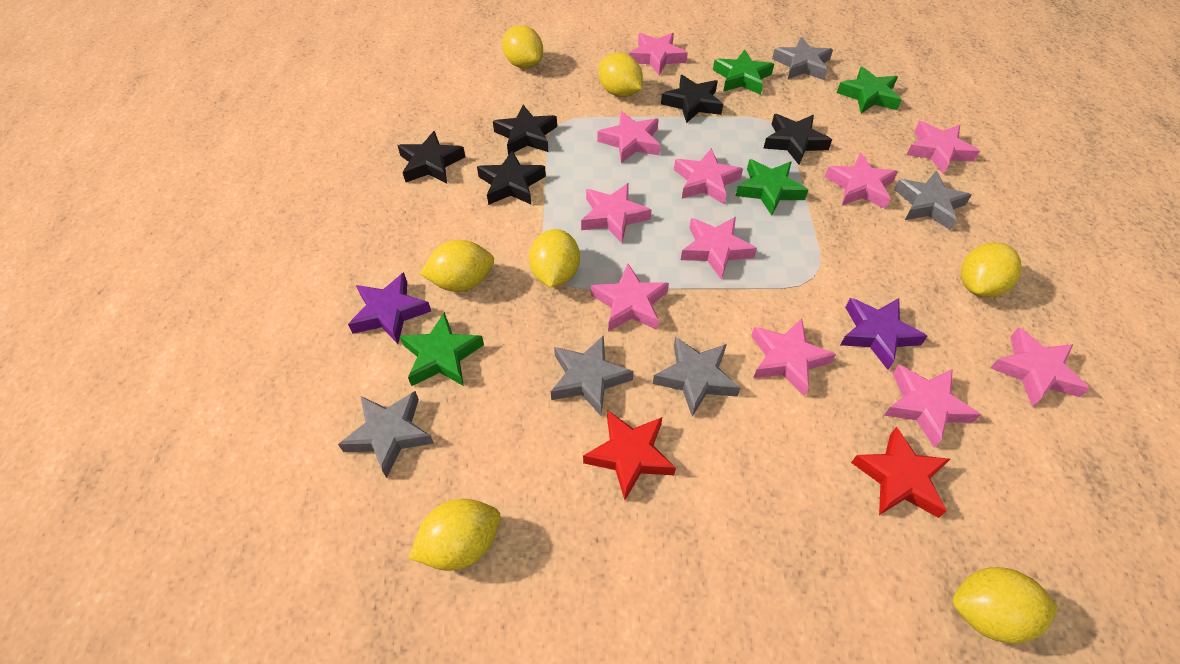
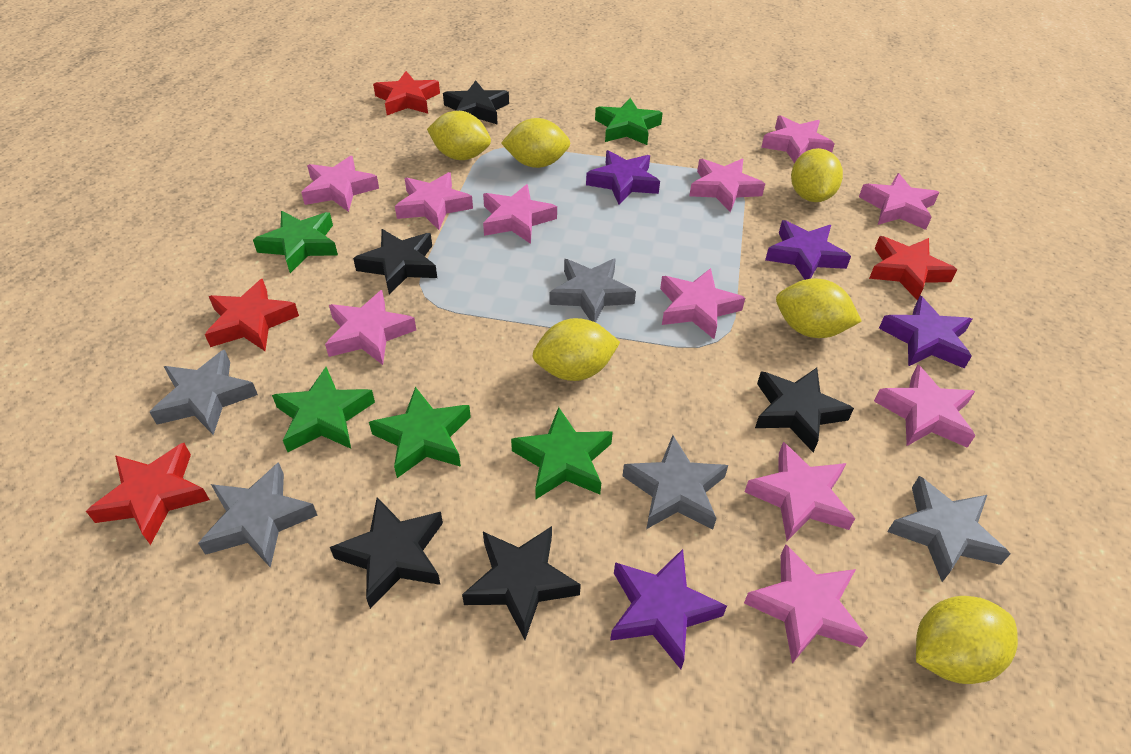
green star: 4 -> 5
purple star: 2 -> 4
red star: 2 -> 4
yellow lemon: 7 -> 6

